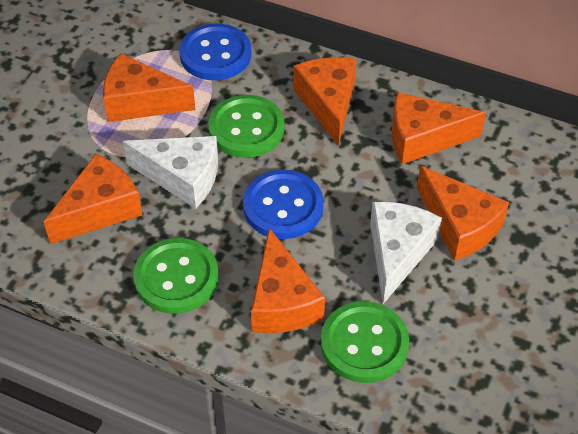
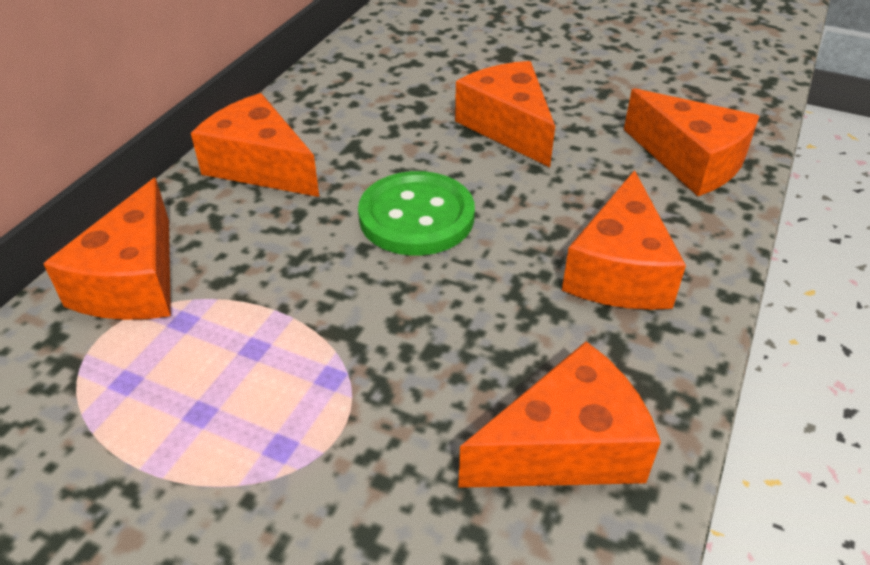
blue button: 2 -> 0
green button: 3 -> 1
white cheese: 2 -> 0

